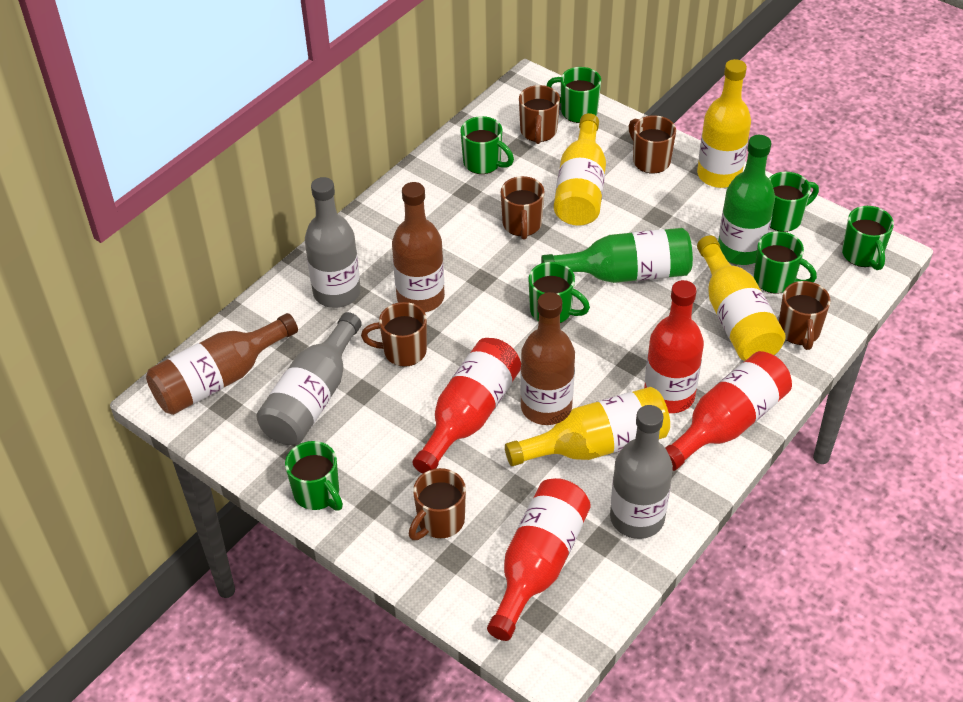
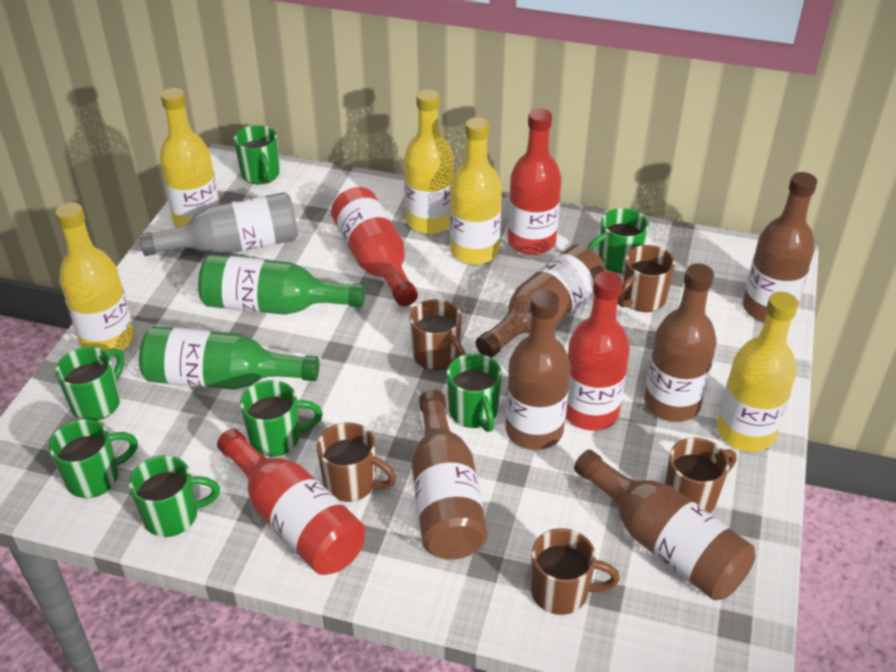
brown bottle: 3 -> 6
brown mug: 6 -> 5
grey bottle: 3 -> 1
yellow bottle: 4 -> 5

